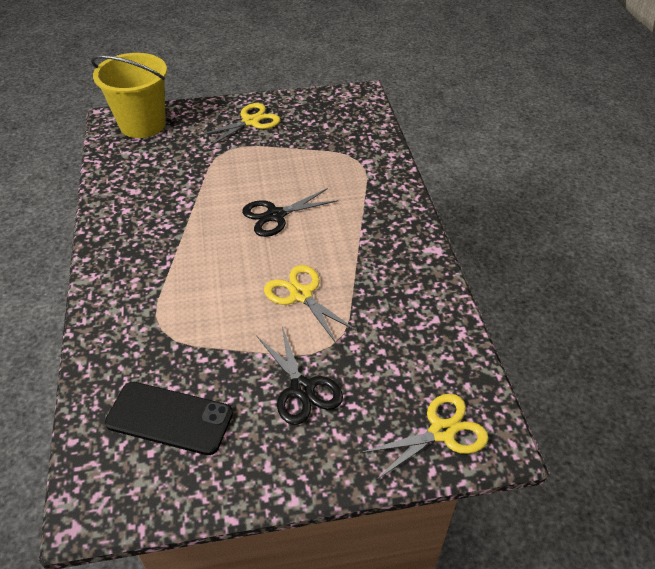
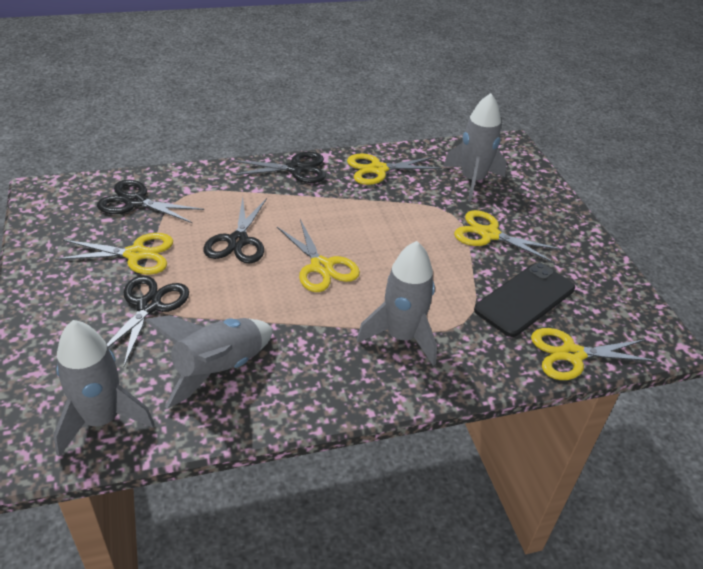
black scissors: 2 -> 4
grey rocket: 0 -> 4
yellow bucket: 1 -> 0
yellow scissors: 3 -> 5

